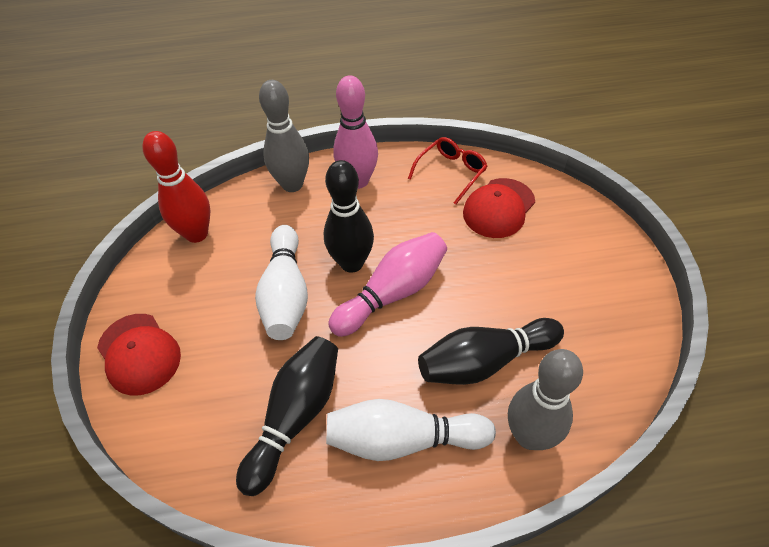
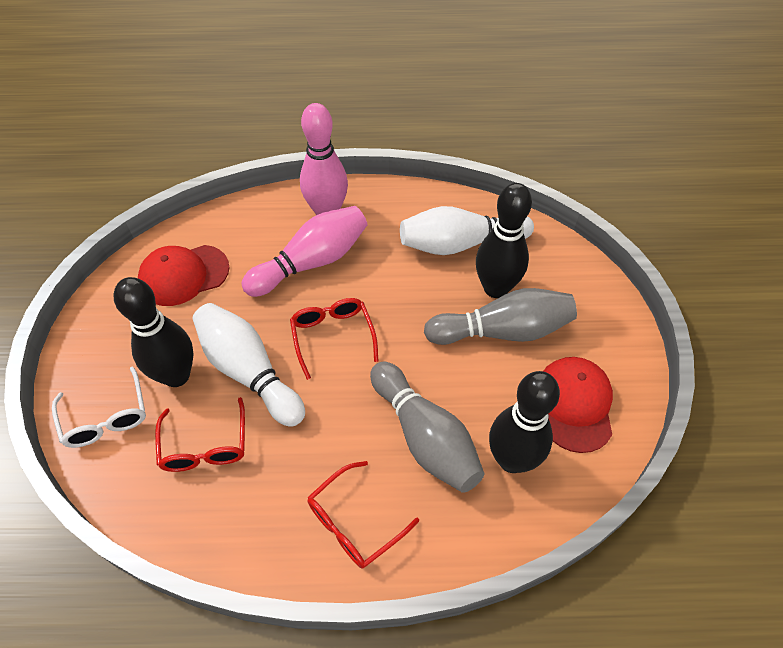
red bowling pin: 1 -> 0
red glasses: 1 -> 3
white glasses: 0 -> 1

